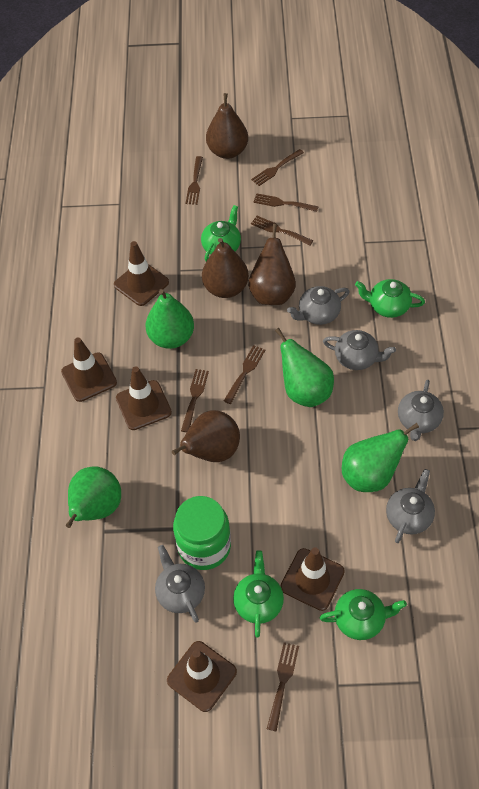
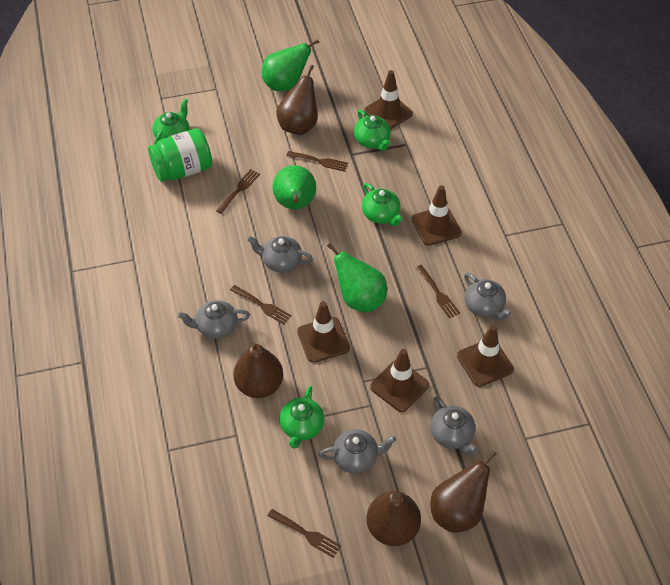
brown fork: 7 -> 5
green pear: 4 -> 3

